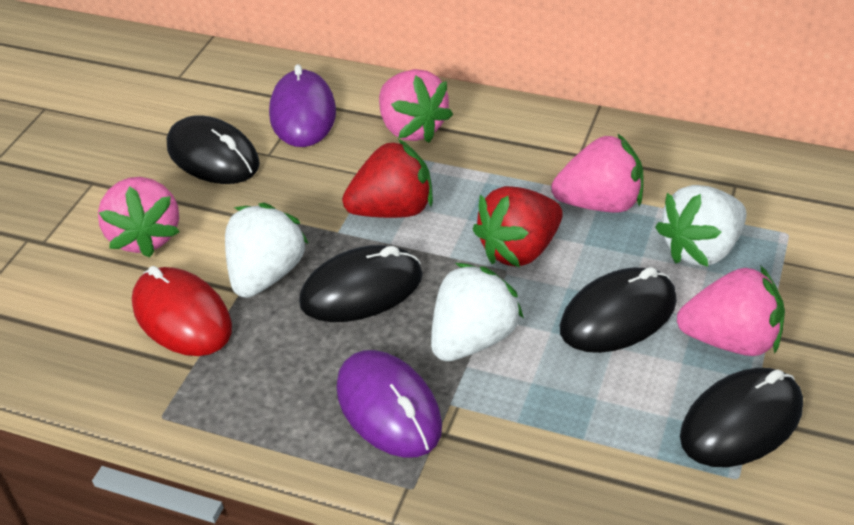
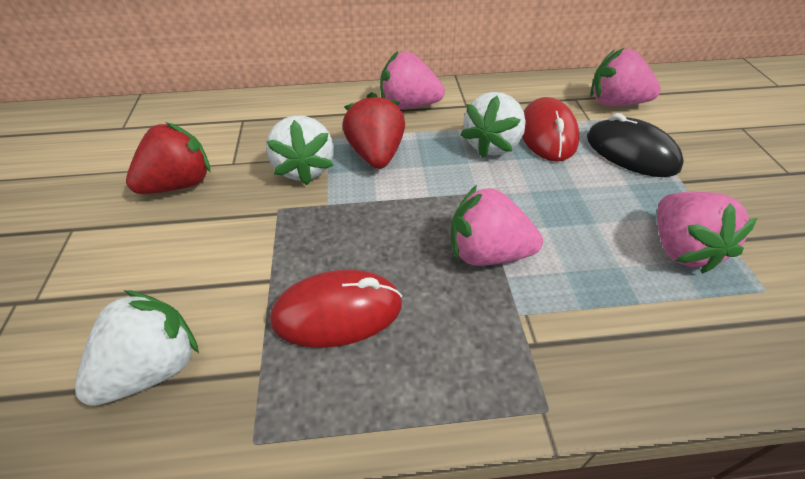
black mouse: 4 -> 1
purple mouse: 2 -> 0
red mouse: 1 -> 2

